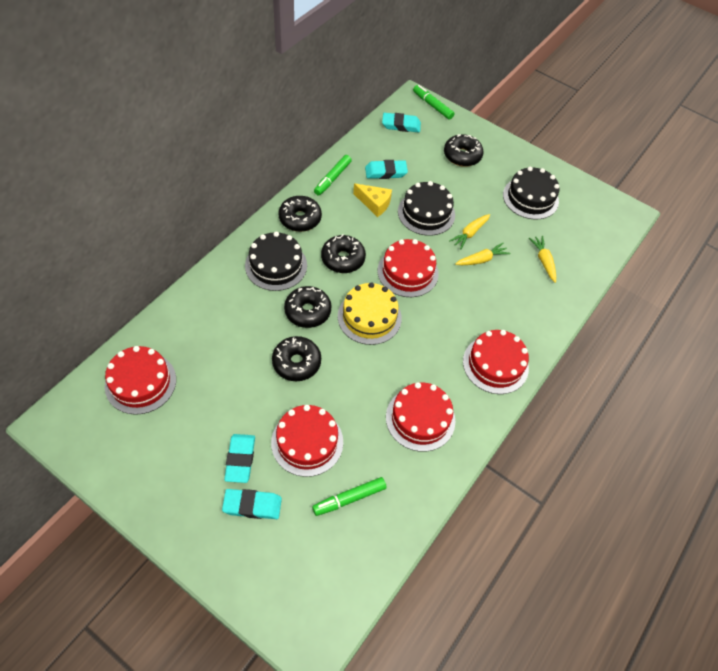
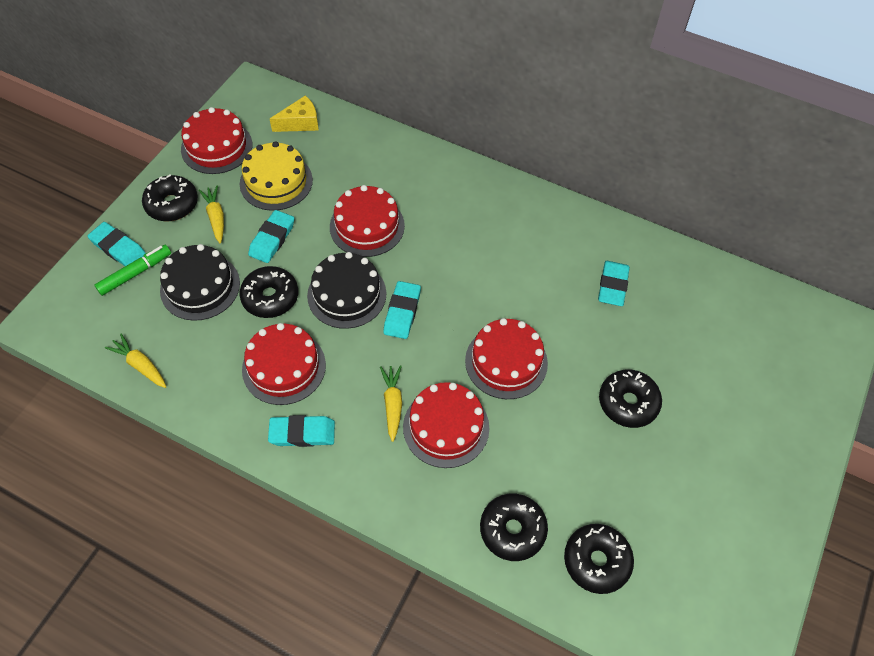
black cake: 3 -> 2
green marker: 3 -> 1
turquoise eraser: 4 -> 5

